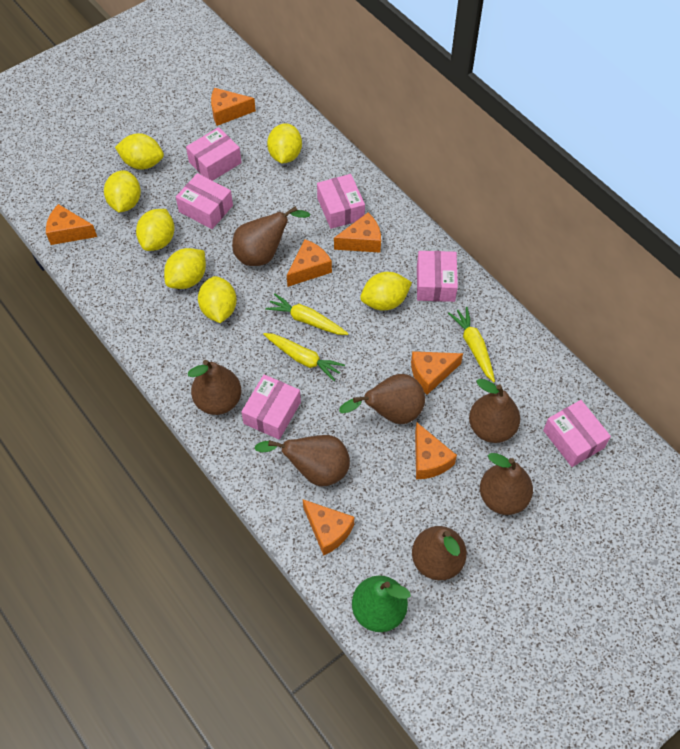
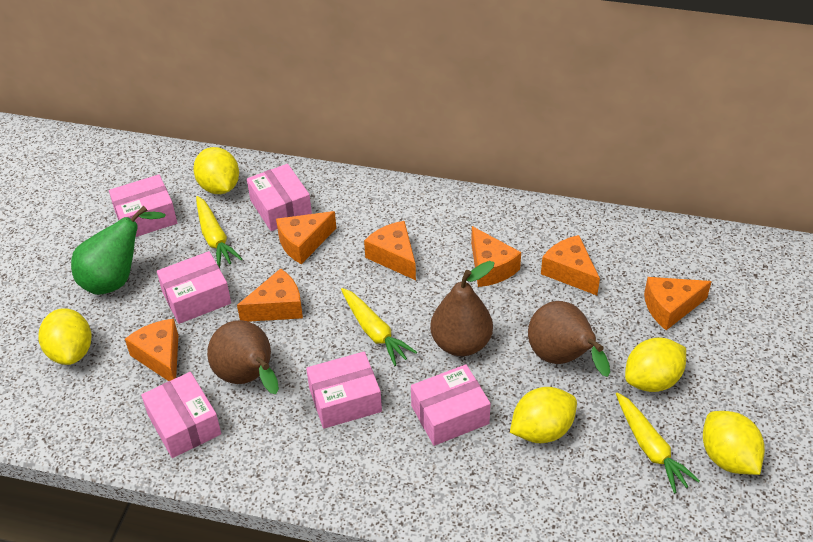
brown pear: 7 -> 3
yellow lemon: 7 -> 5

